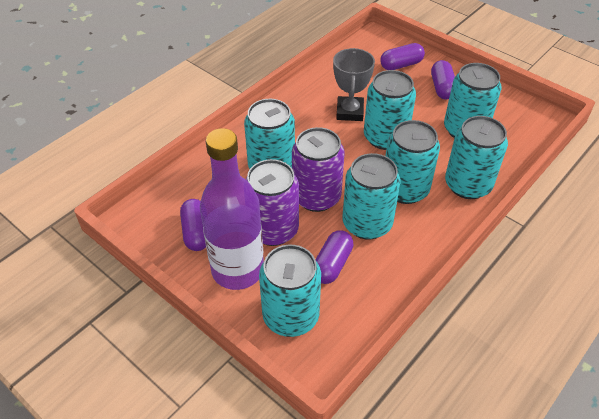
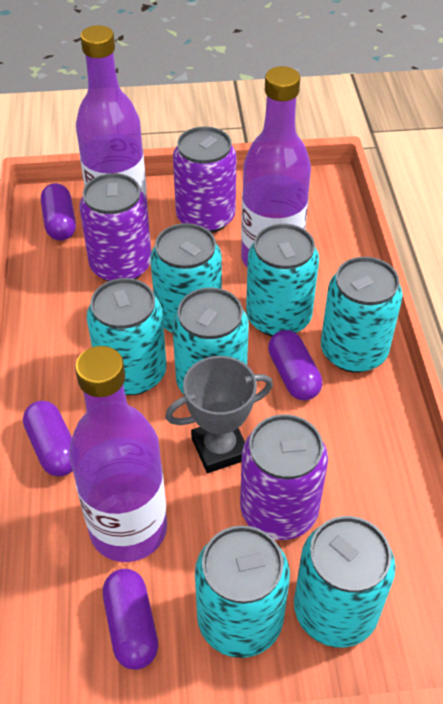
purple bottle: 1 -> 3
purple can: 2 -> 3

